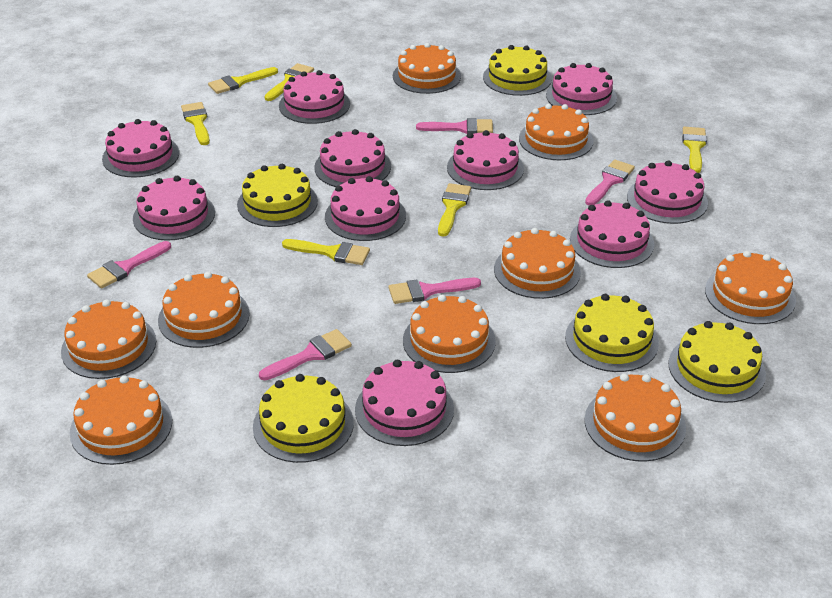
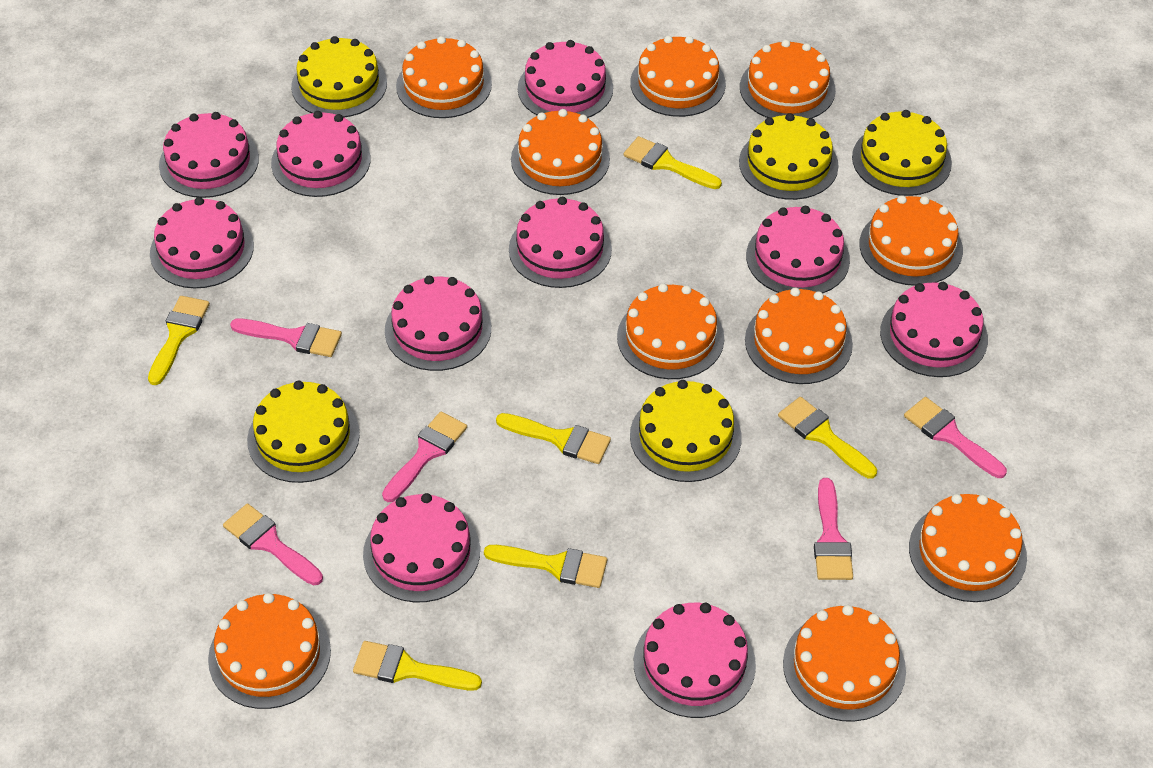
orange cake: 9 -> 10

